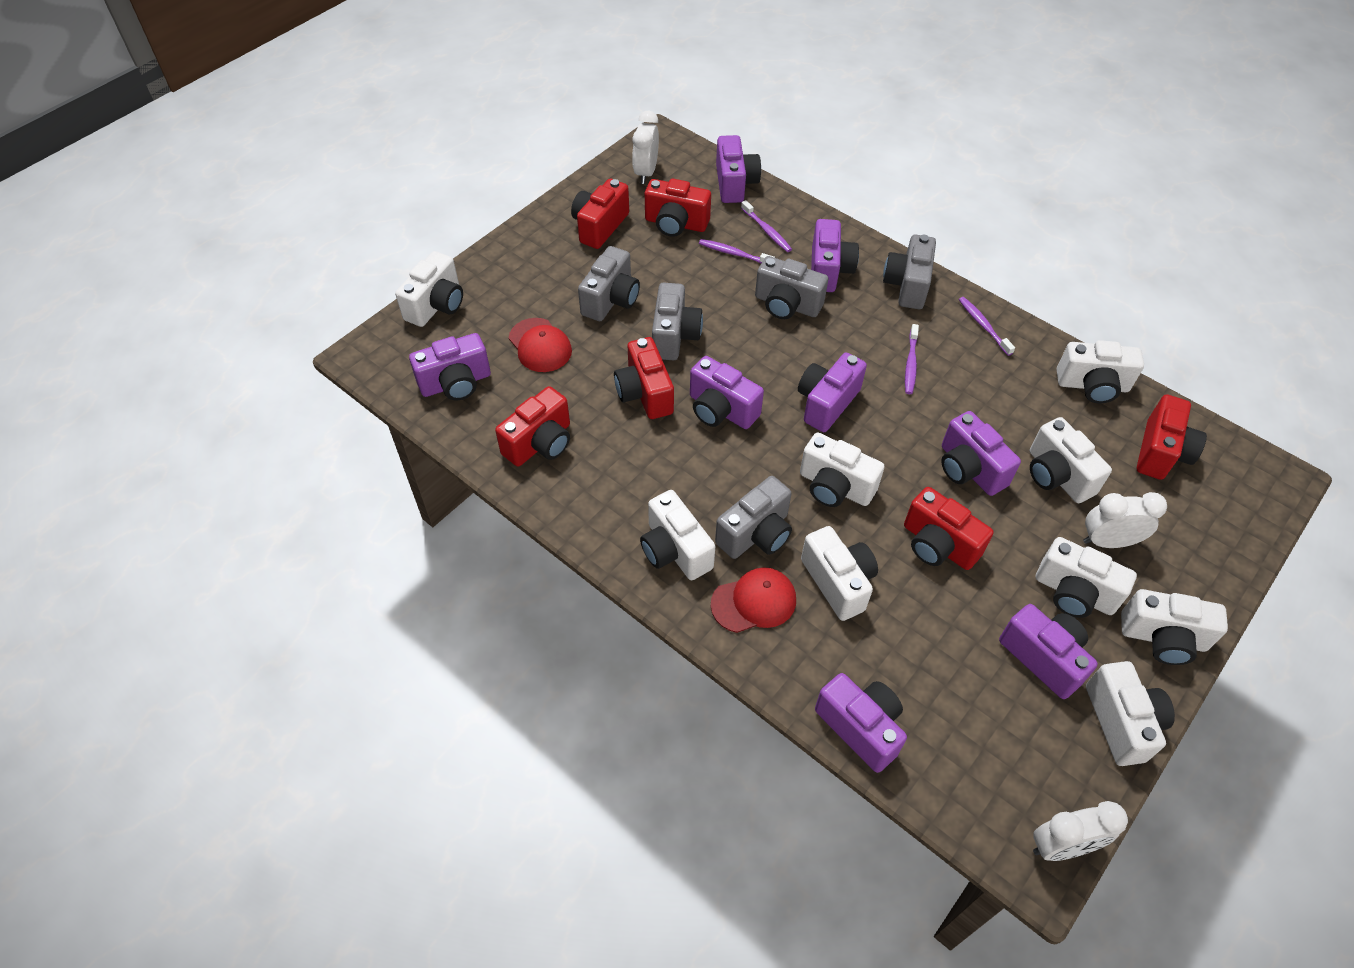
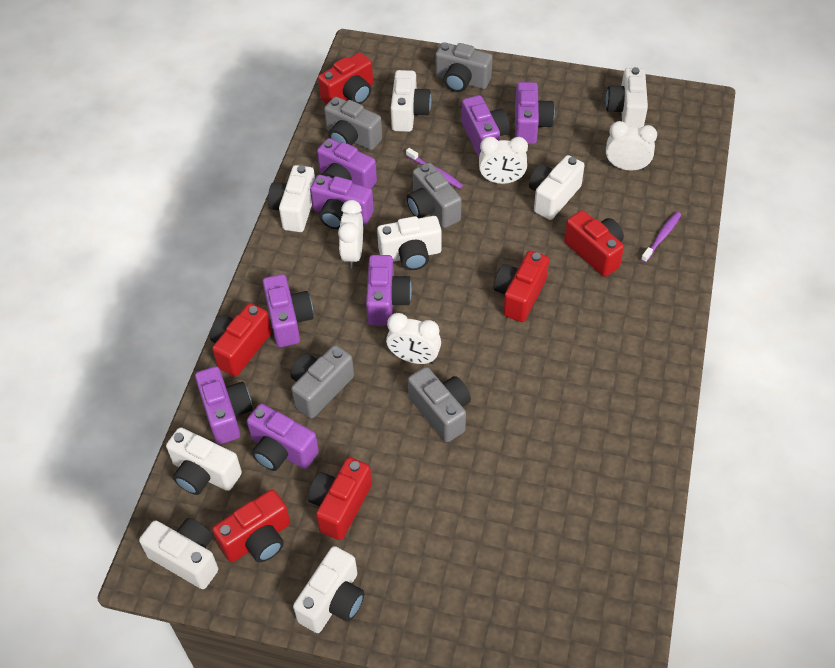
purple toothbrush: 4 -> 2
red cap: 2 -> 0
white camera: 9 -> 8
white clock: 3 -> 4

